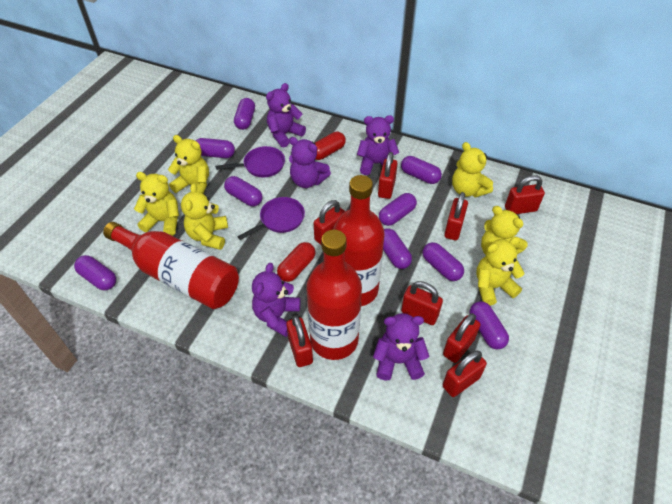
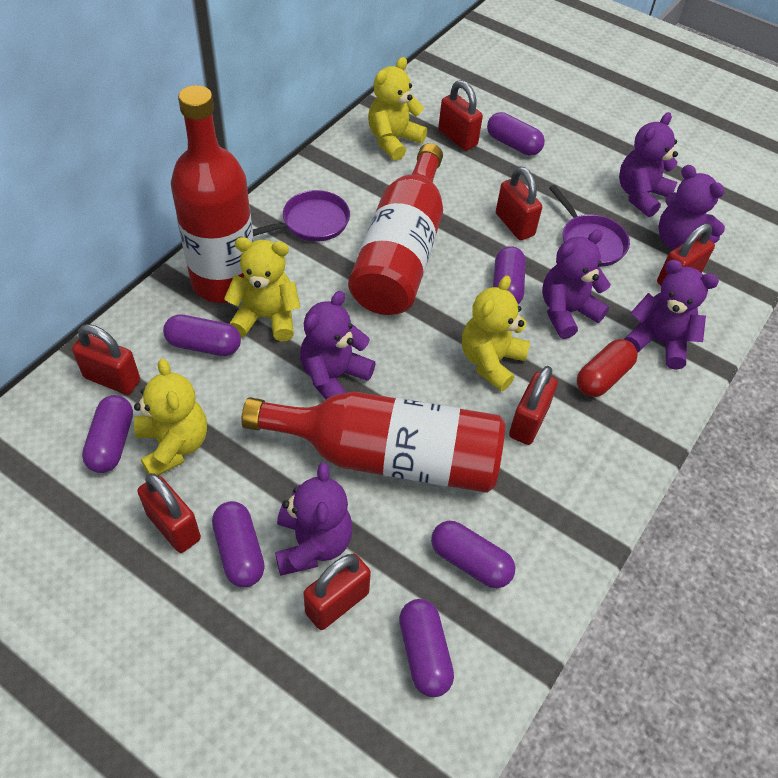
purple capsule: 9 -> 7
purple teddy bear: 5 -> 6
red capsule: 2 -> 1
red padlock: 8 -> 7
yellow teddy bear: 6 -> 4

